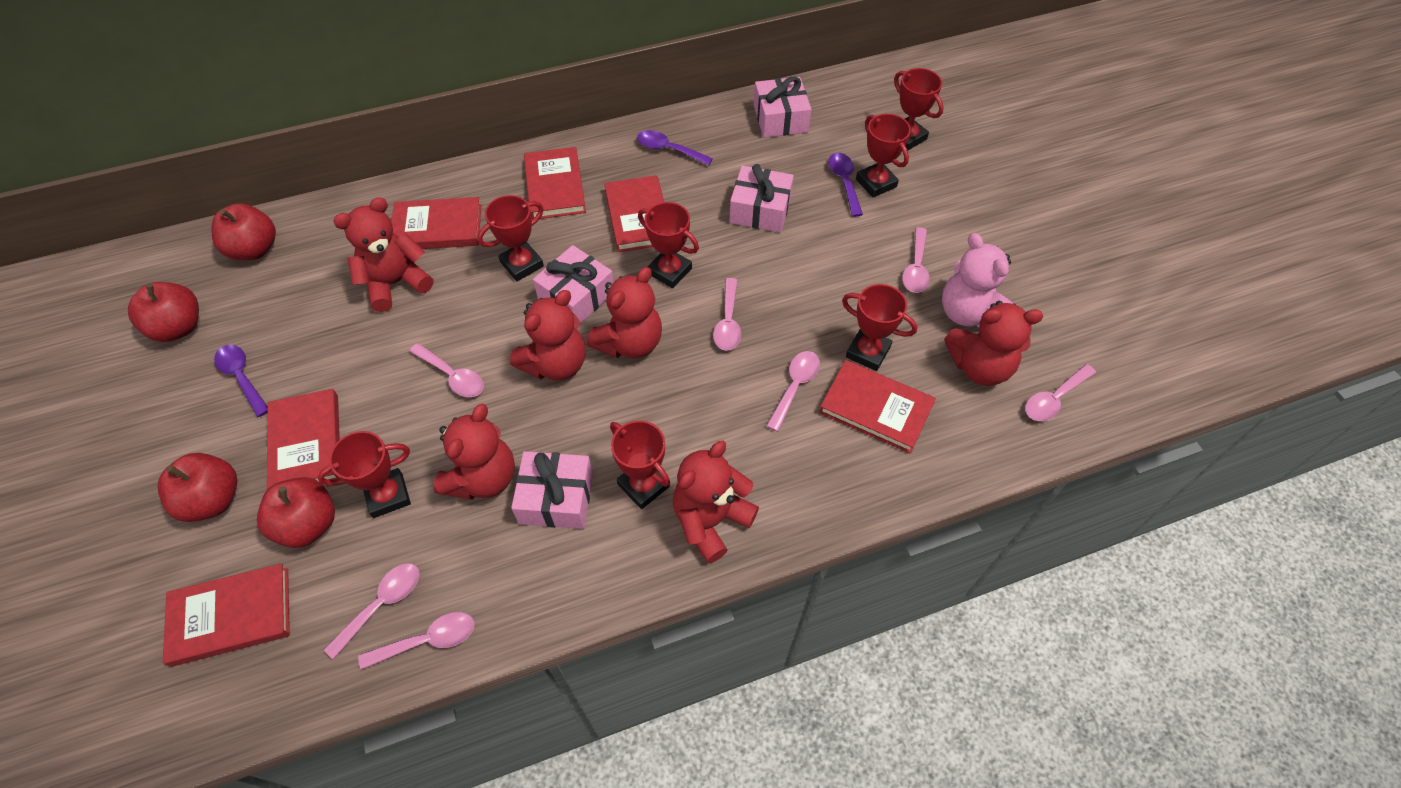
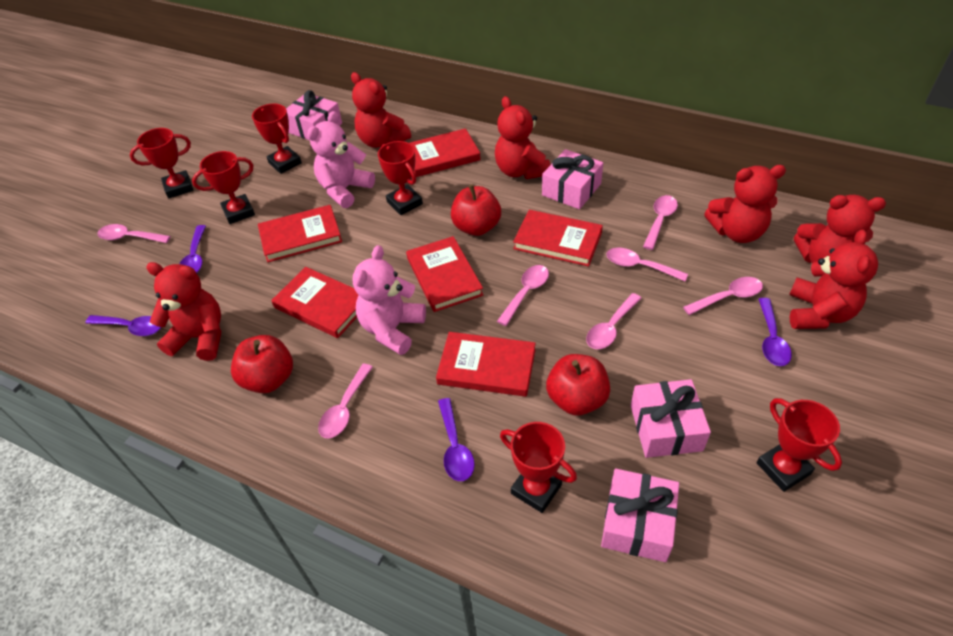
pink teddy bear: 1 -> 2
purple spoon: 3 -> 4
red apple: 4 -> 3
red trophy: 7 -> 6

